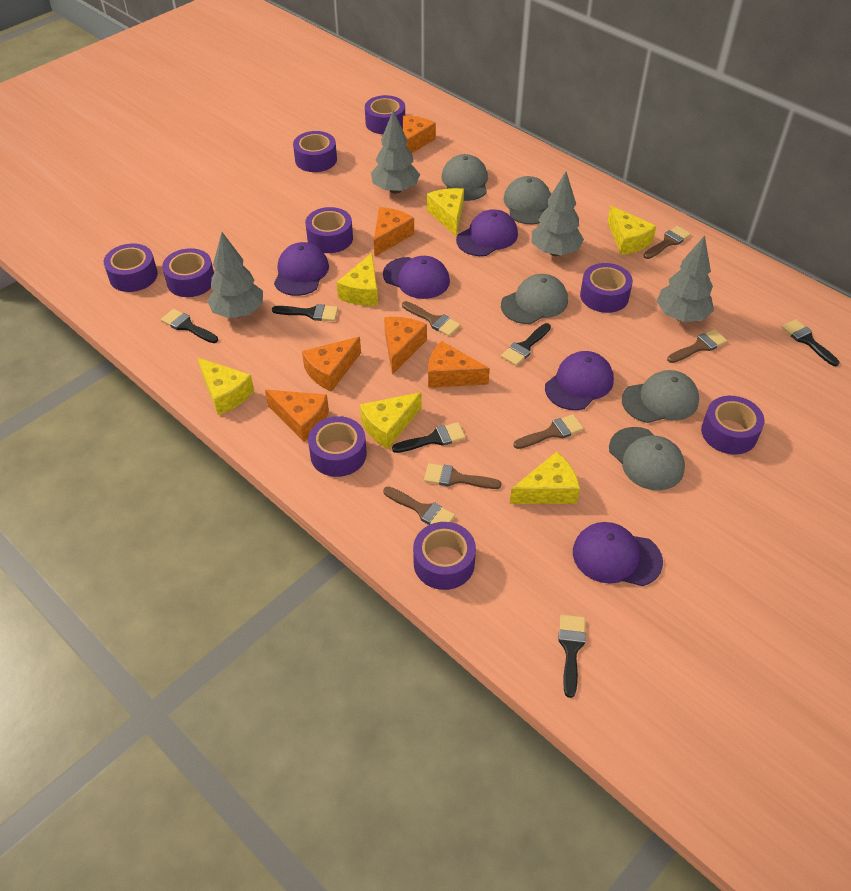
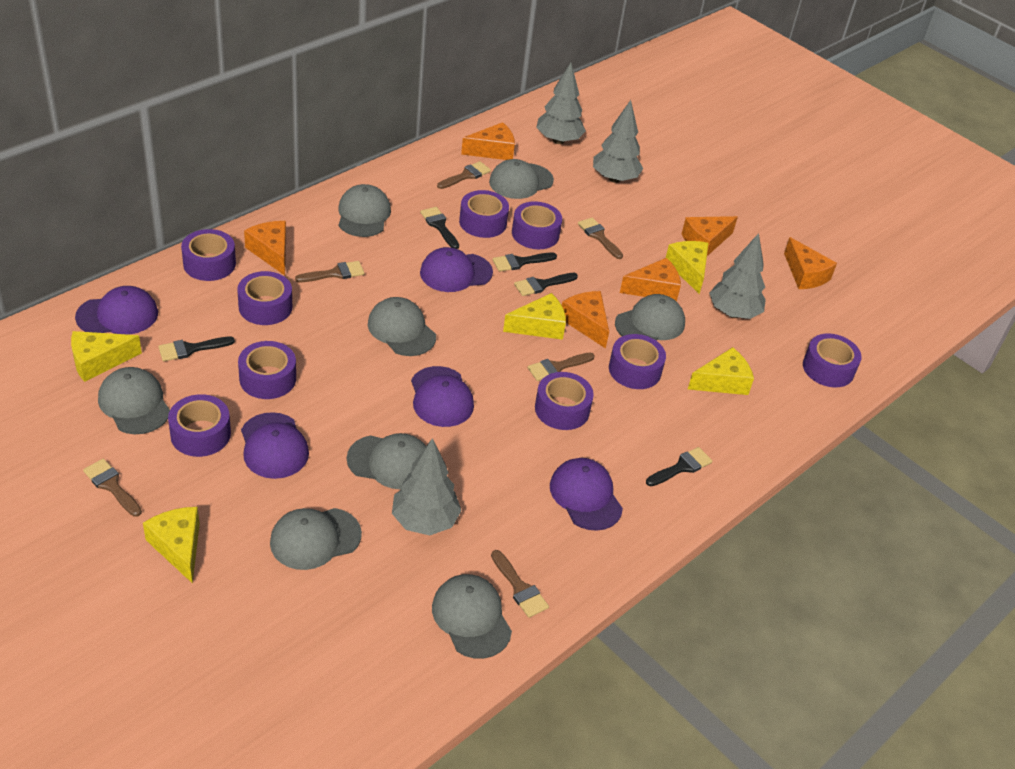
black brush: 6 -> 5
grey cap: 5 -> 8
yellow cheese: 6 -> 5

